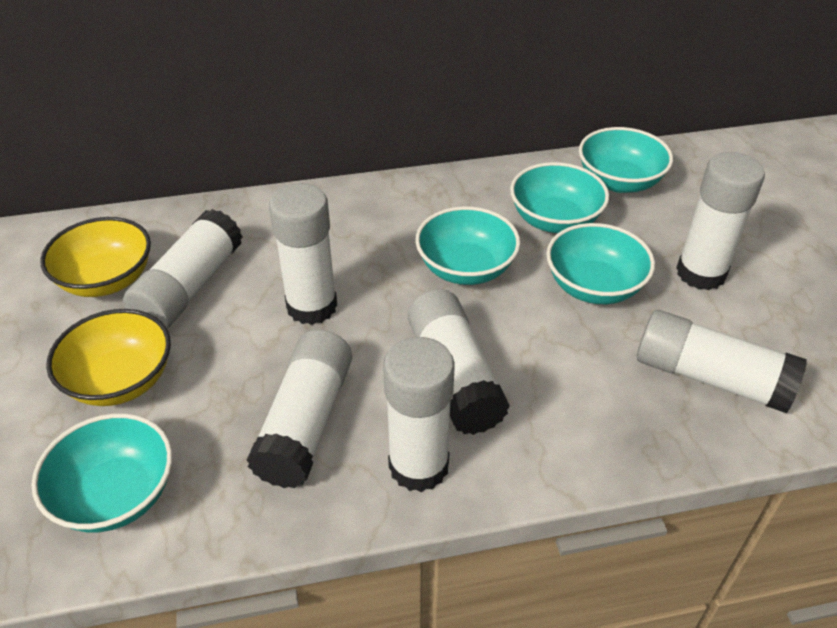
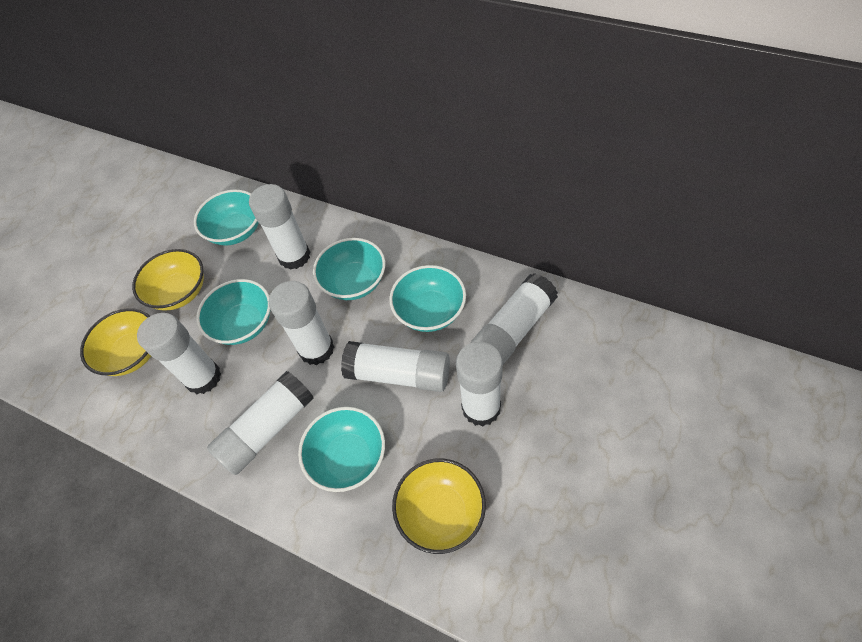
yellow bowl: 2 -> 3

